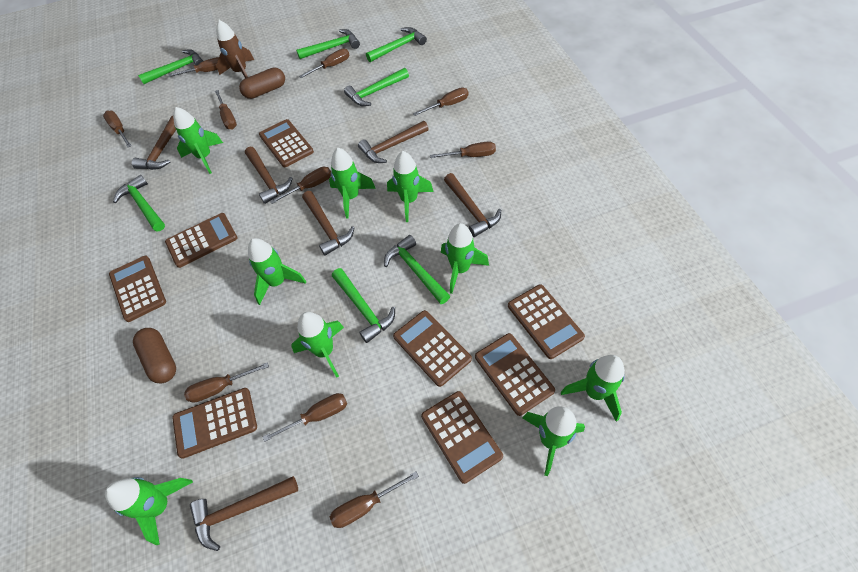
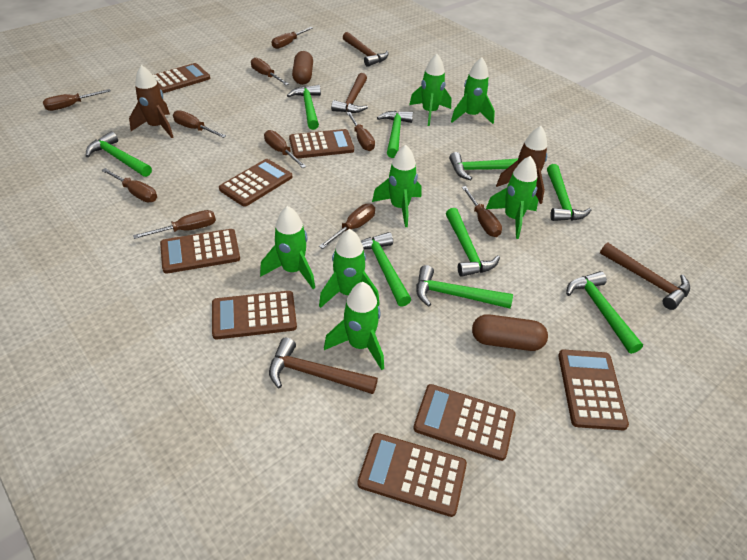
brown hammer: 6 -> 4
brown rocket: 1 -> 2
green hammer: 7 -> 9
green rocket: 9 -> 7

